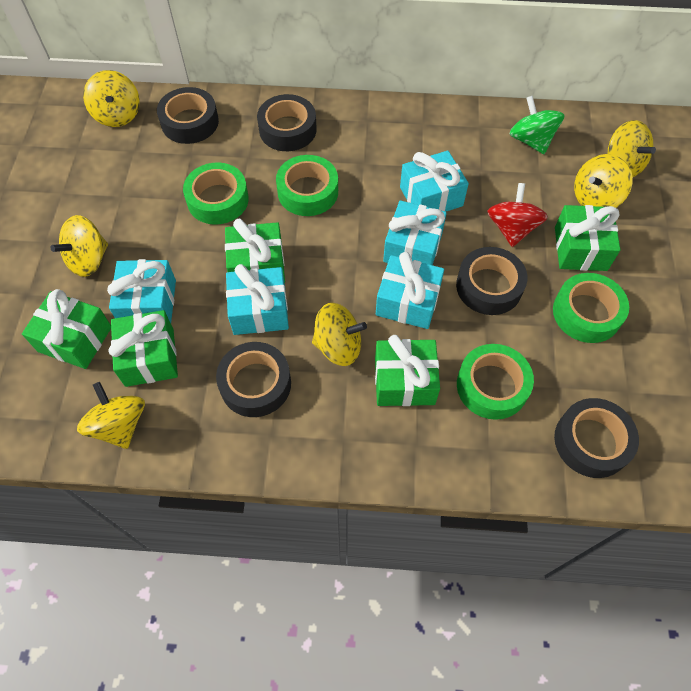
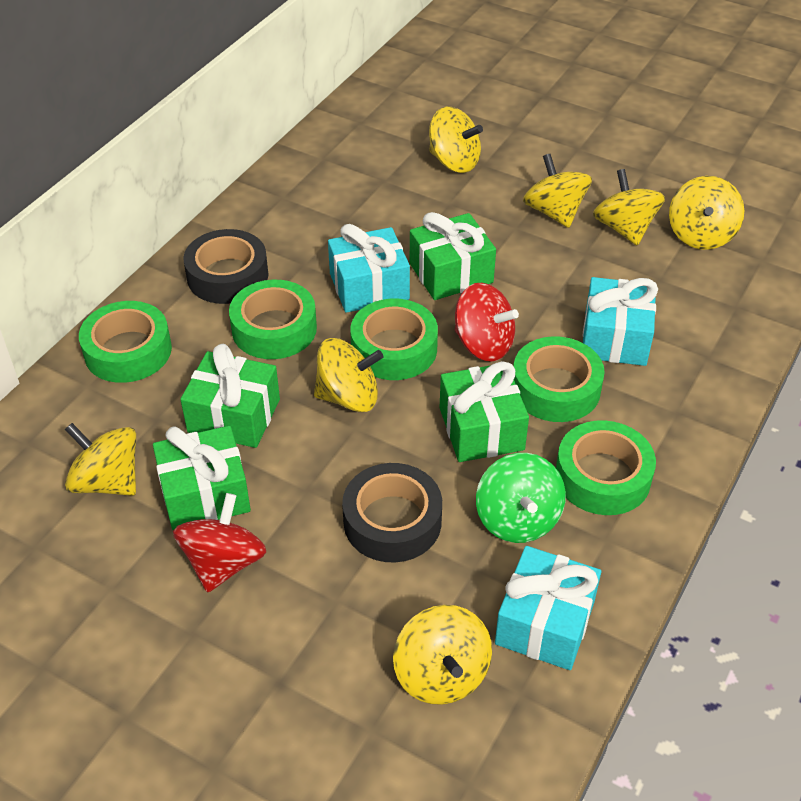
black tape: 5 -> 2
green gift: 5 -> 4
green tape: 4 -> 5
red spinning top: 1 -> 2
turquoise gift: 5 -> 3
yellow spinning top: 6 -> 7

